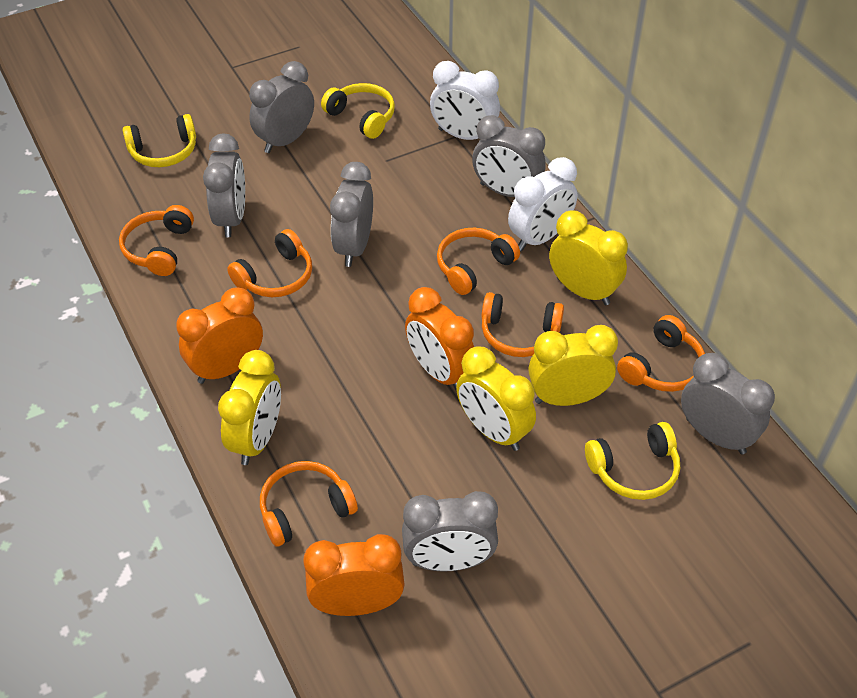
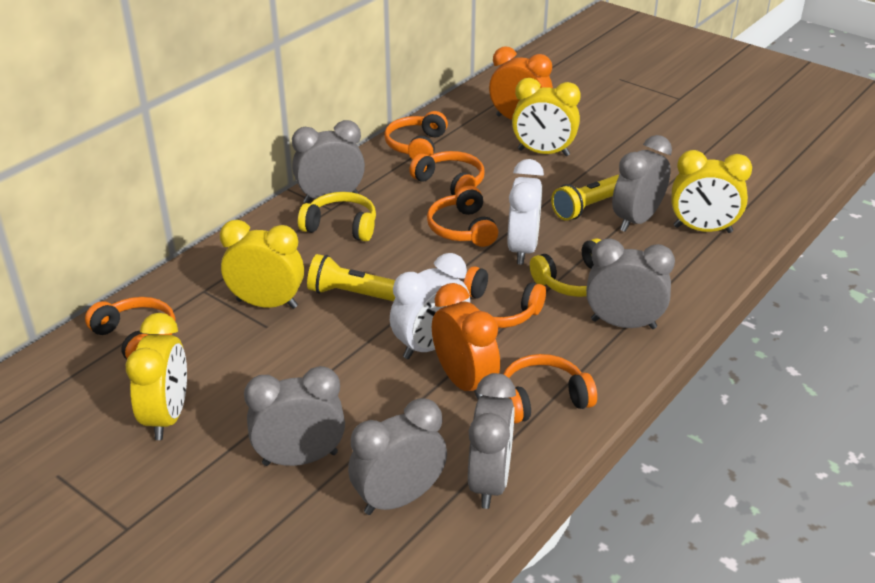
orange clock: 3 -> 2
yellow flashlight: 0 -> 2
yellow headphones: 3 -> 2

